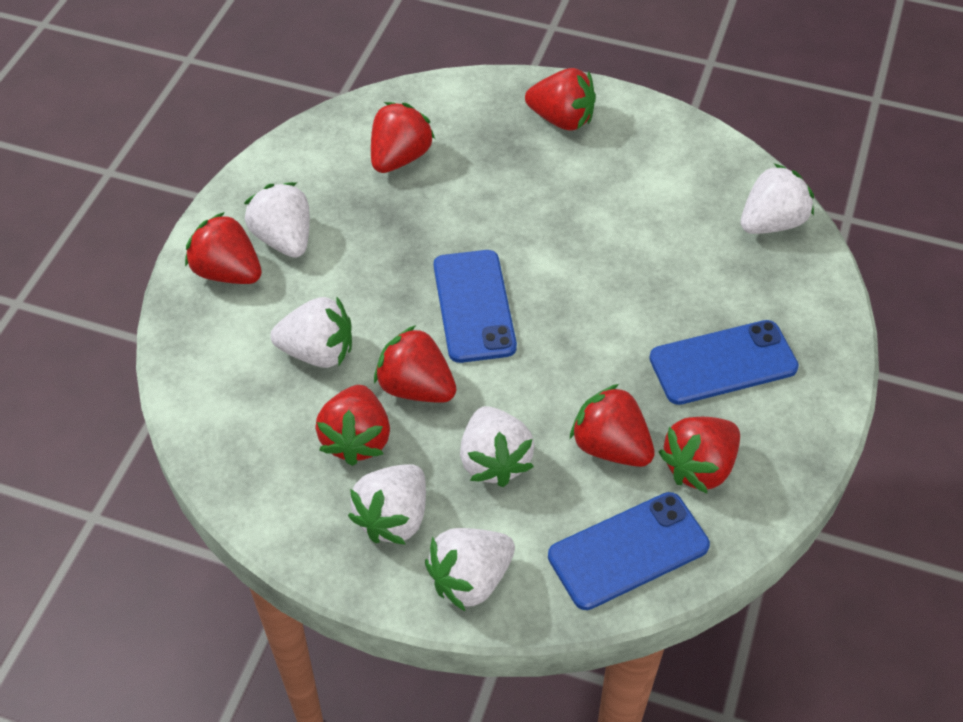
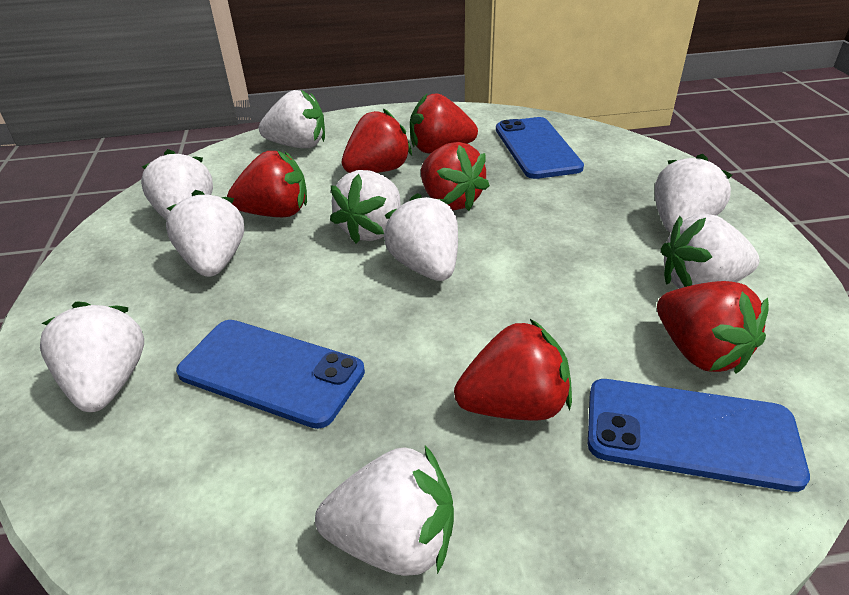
red strawberry: 7 -> 6
white strawberry: 6 -> 9

